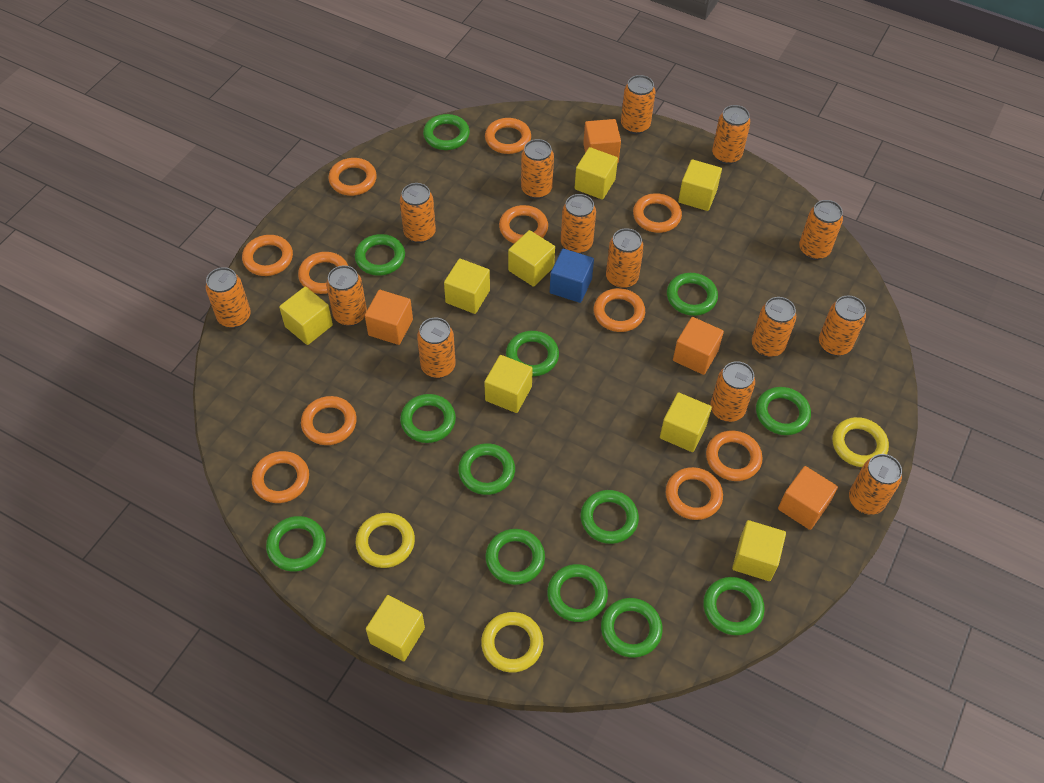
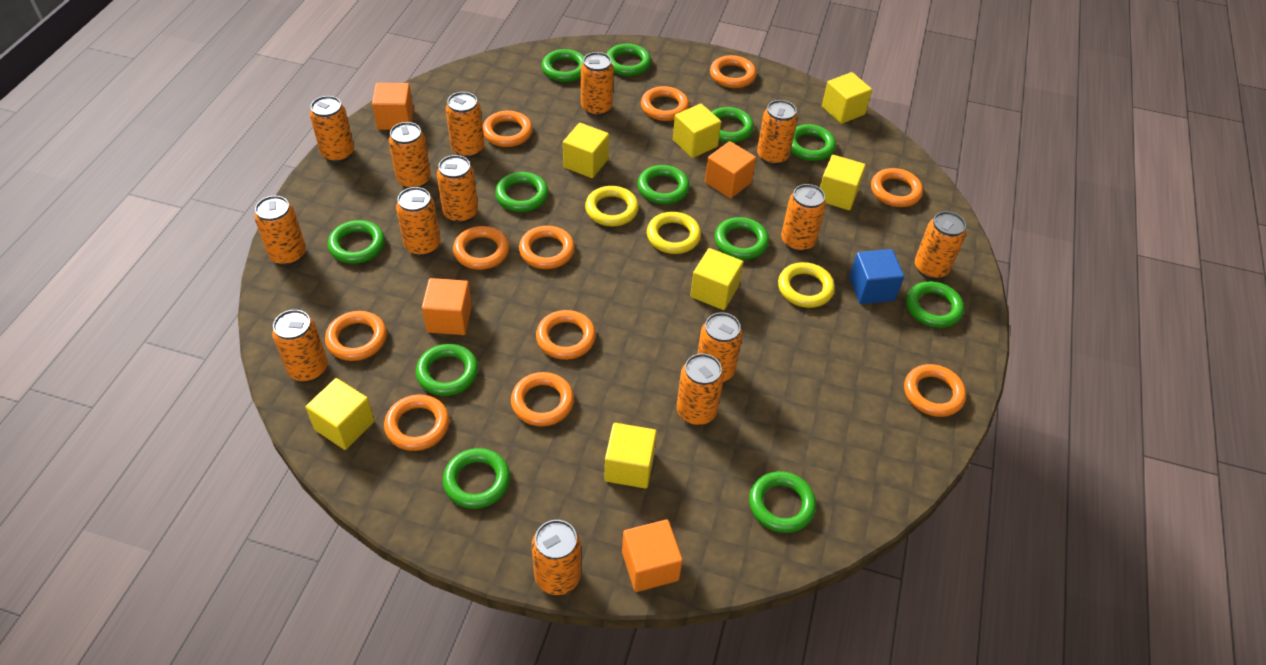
green ring: 13 -> 12
yellow cube: 9 -> 7

